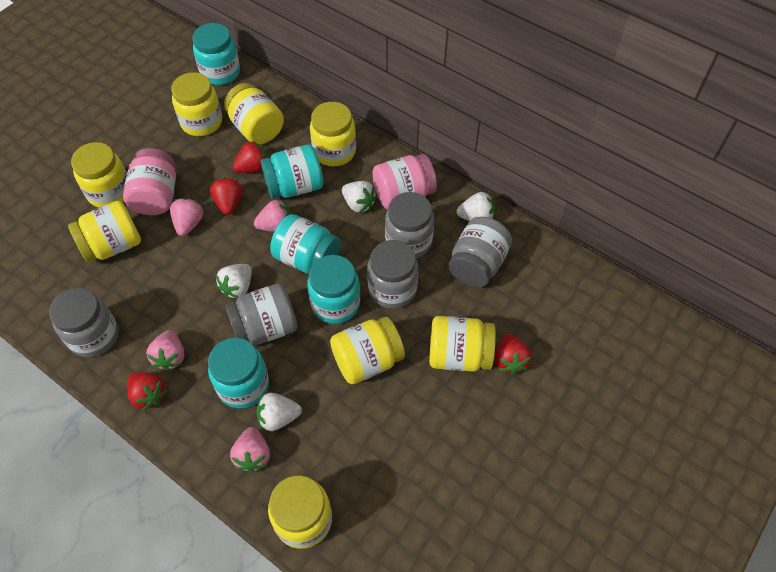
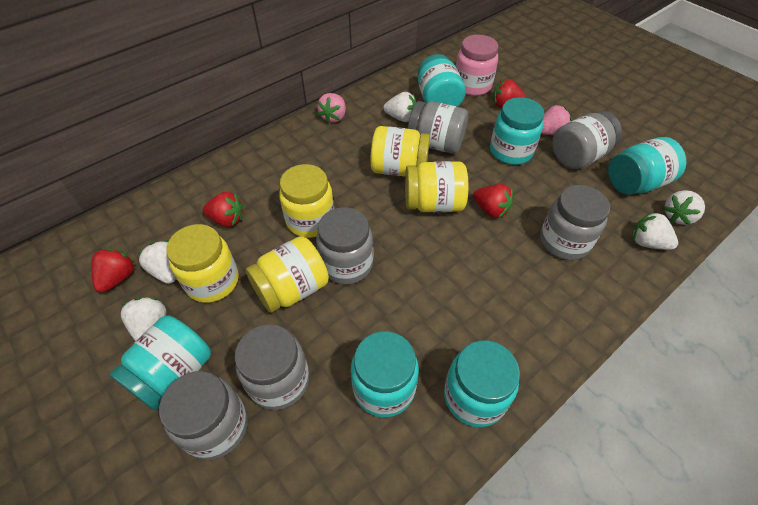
grey jar: 5 -> 6
pink jar: 2 -> 1
pink strawberry: 4 -> 2
turquoise jar: 5 -> 6
white strawberry: 4 -> 5
yellow jar: 8 -> 5

